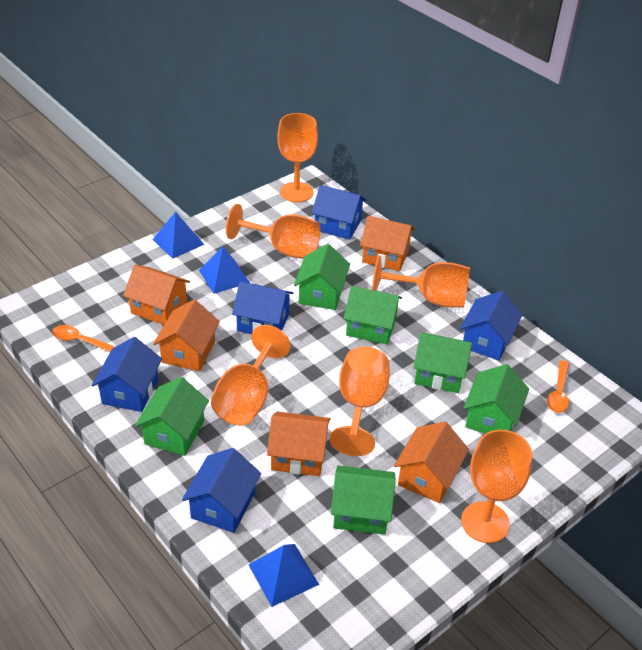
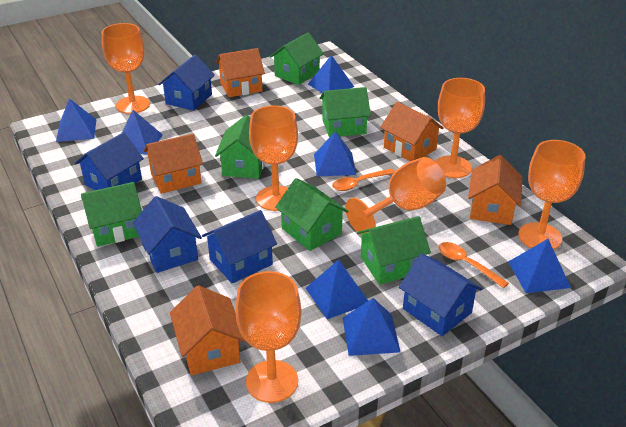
blue pyramid: 3 -> 7

